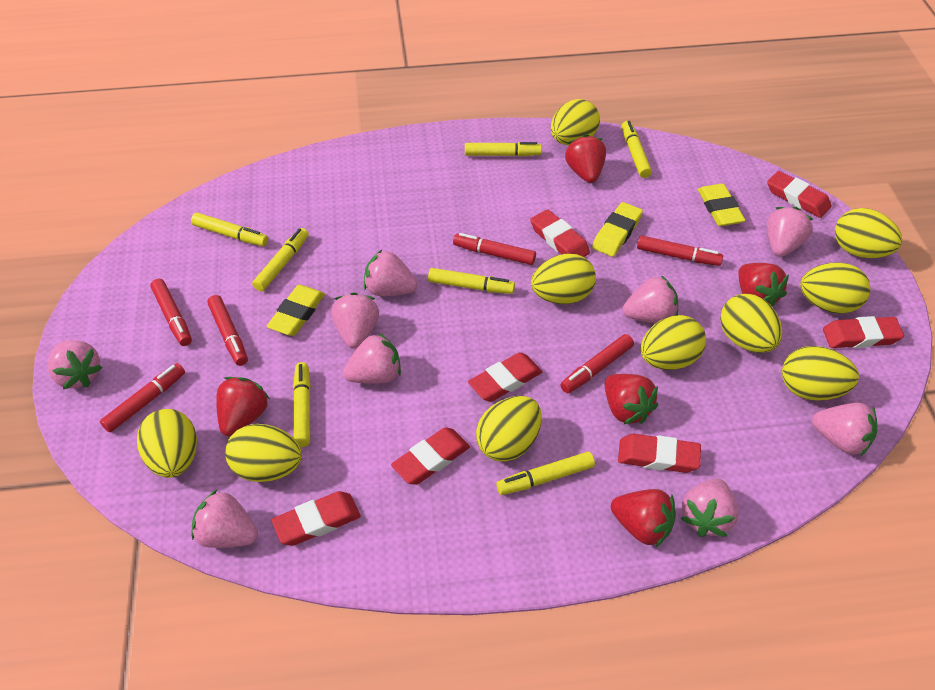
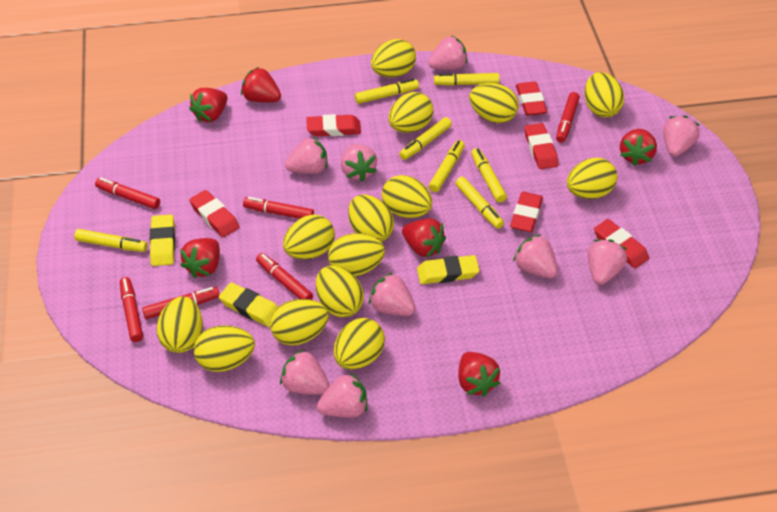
red eraser: 7 -> 6
red strawberry: 5 -> 6
yellow egg: 10 -> 14

